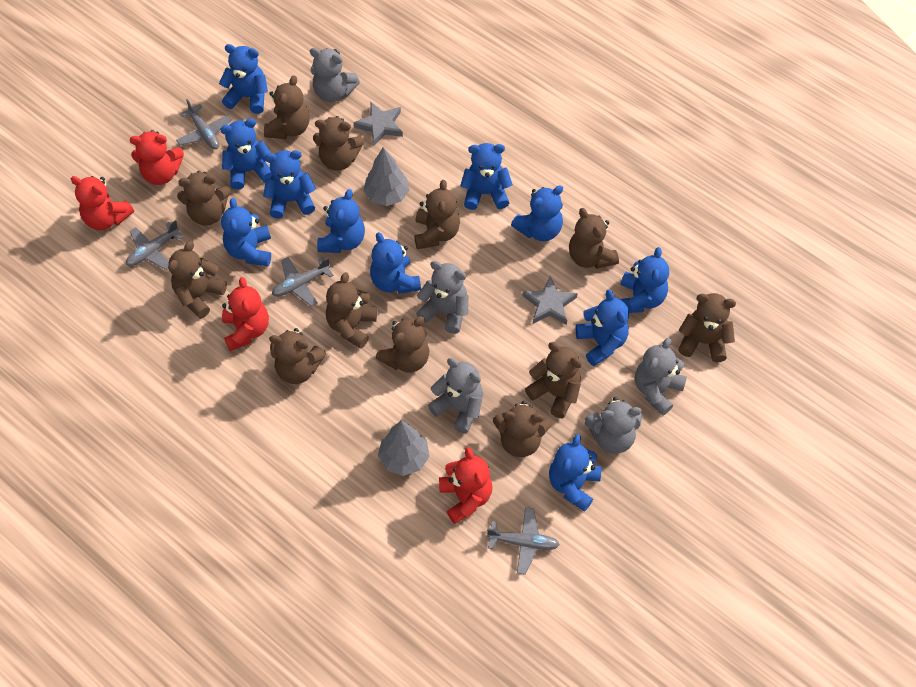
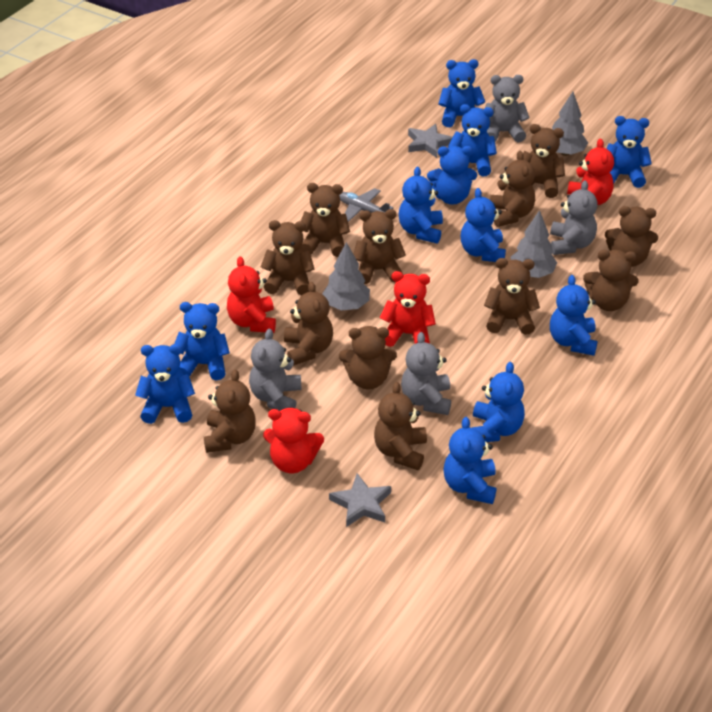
grey plane: 4 -> 1
grey teddy bear: 5 -> 4
grey tree: 2 -> 3

